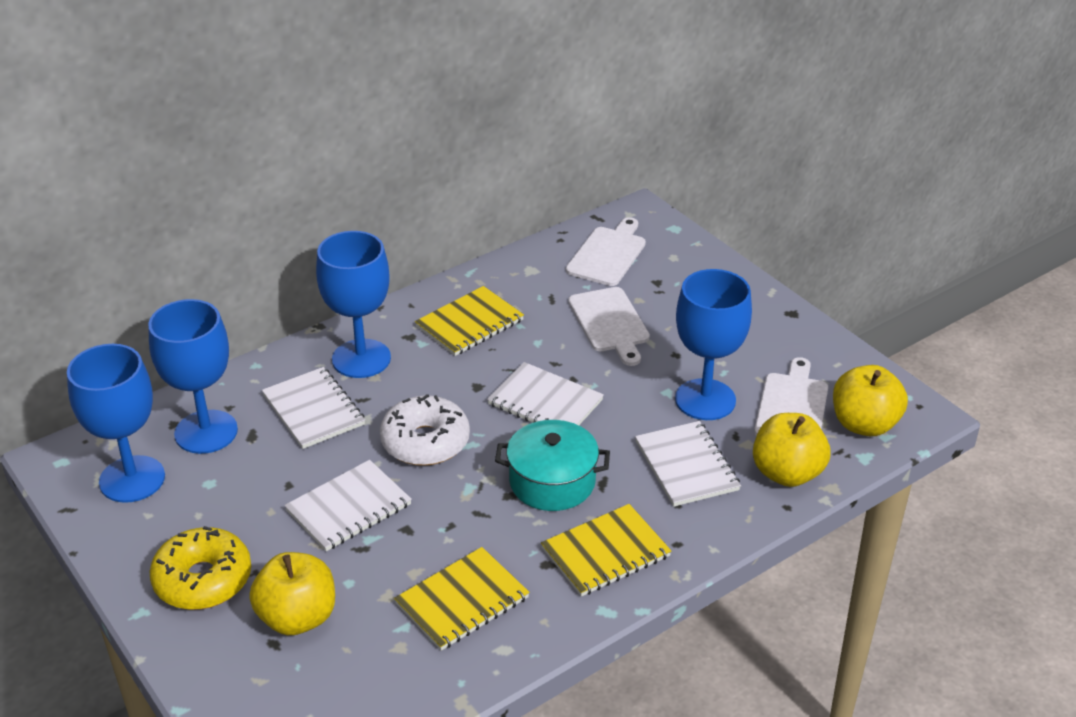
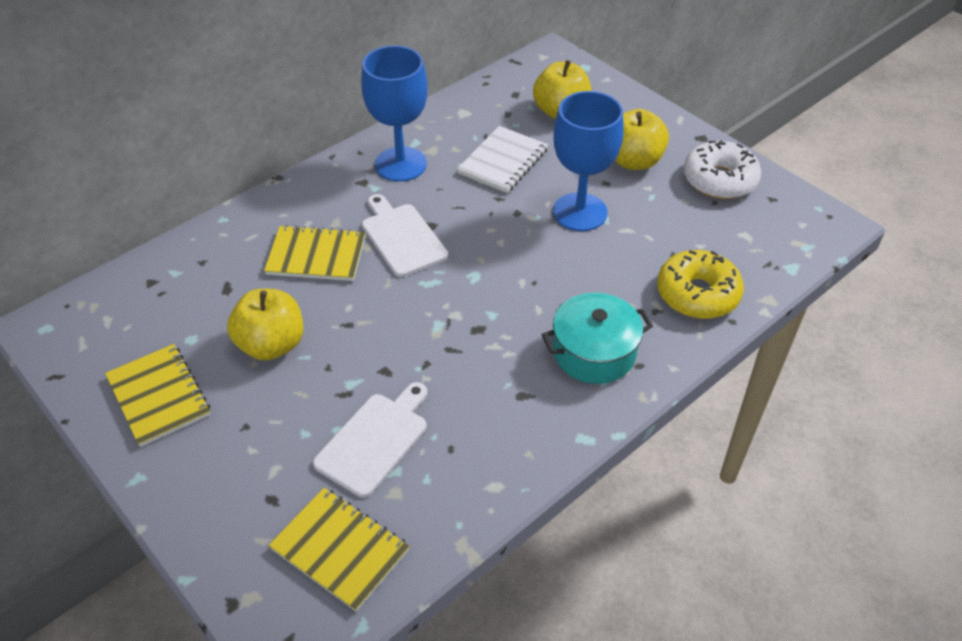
blue goblet: 4 -> 2
white cutting board: 3 -> 2
white notebook: 4 -> 1

